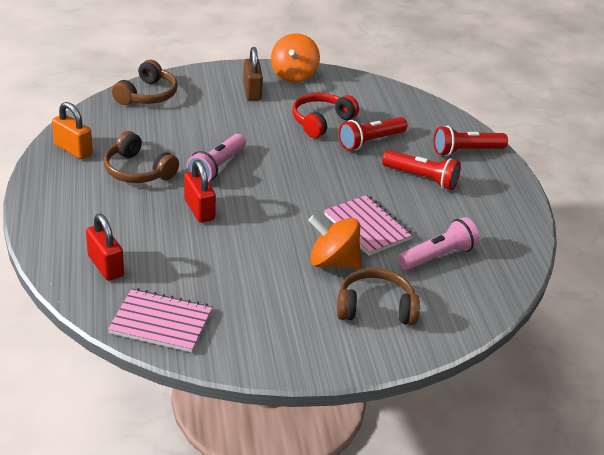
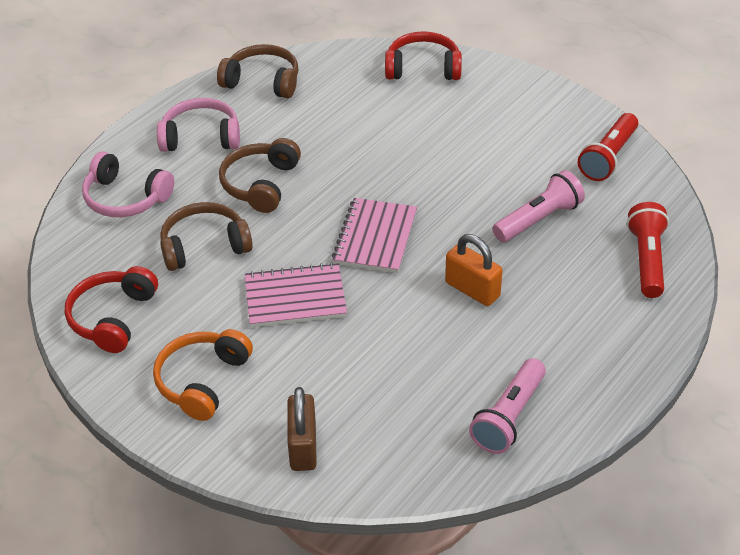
orange headphones: 0 -> 1
orange spinning top: 2 -> 0
pink headphones: 0 -> 2
red flashlight: 3 -> 2
red headphones: 1 -> 2
red padlock: 2 -> 0

